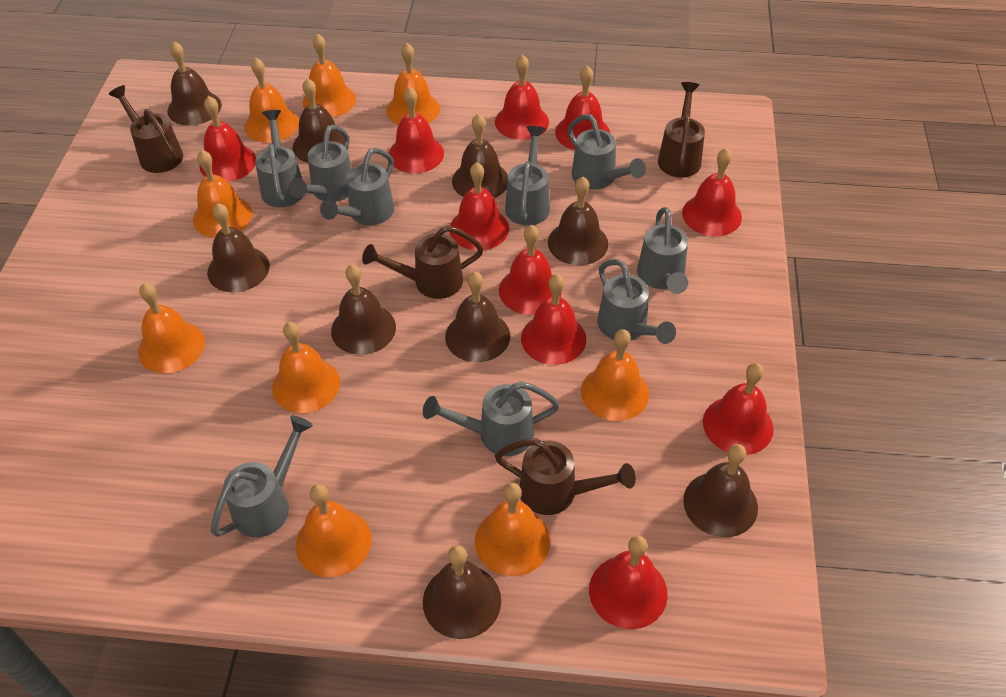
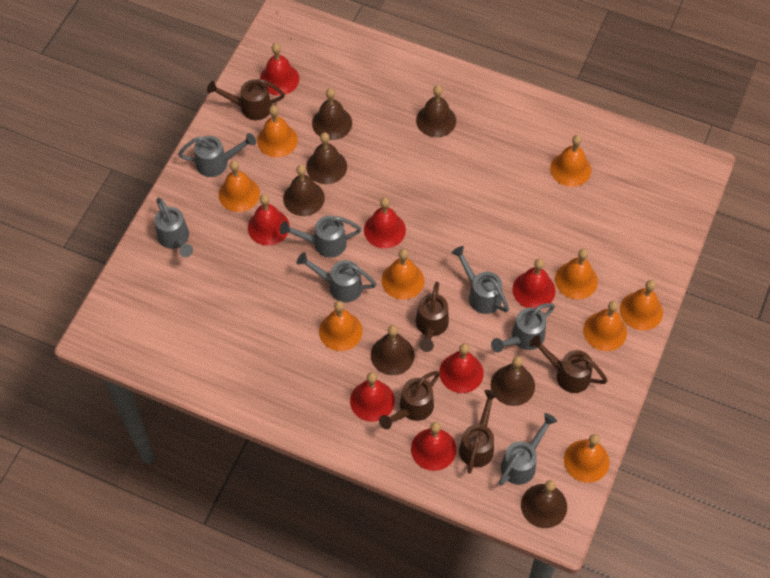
brown bell: 9 -> 7
brown watering can: 4 -> 5
grey watering can: 9 -> 7
red bell: 10 -> 7

